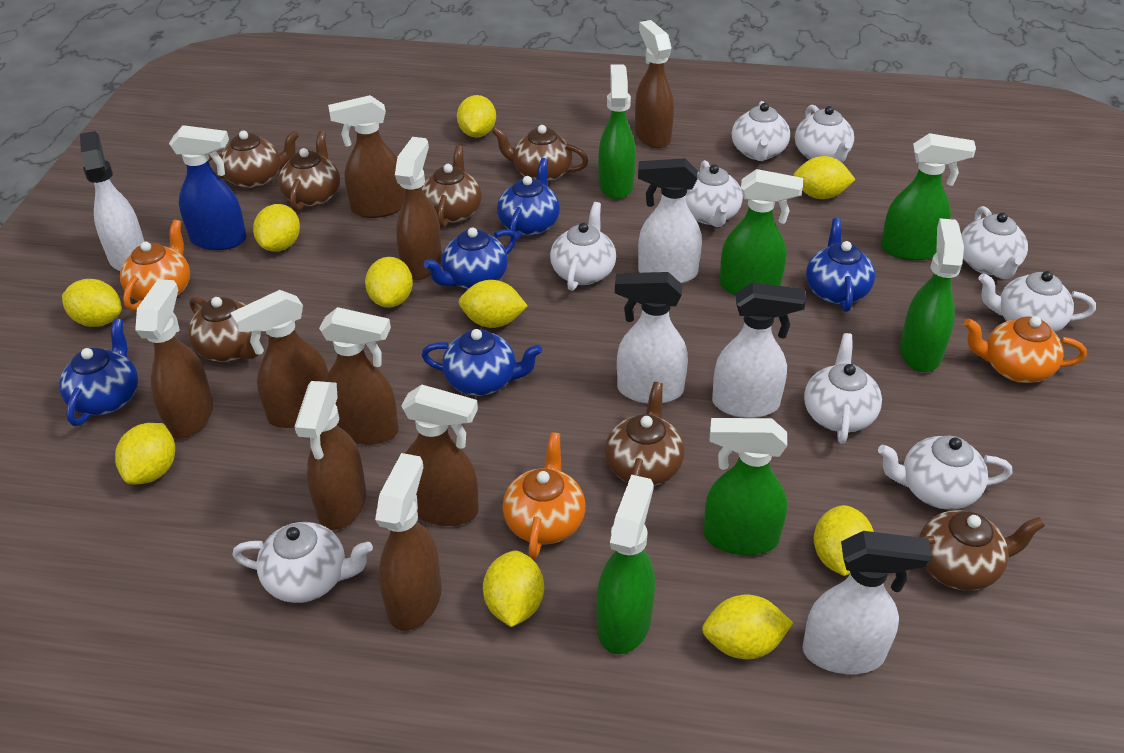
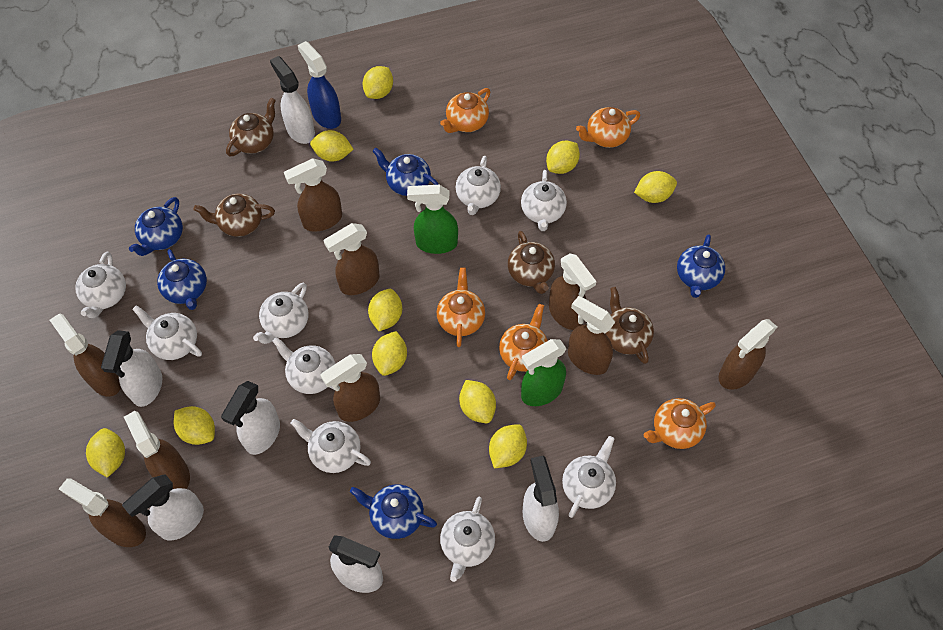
brown teapot: 7 -> 4
green spray bottle: 6 -> 2
orange teapot: 3 -> 5
white spray bottle: 5 -> 6

